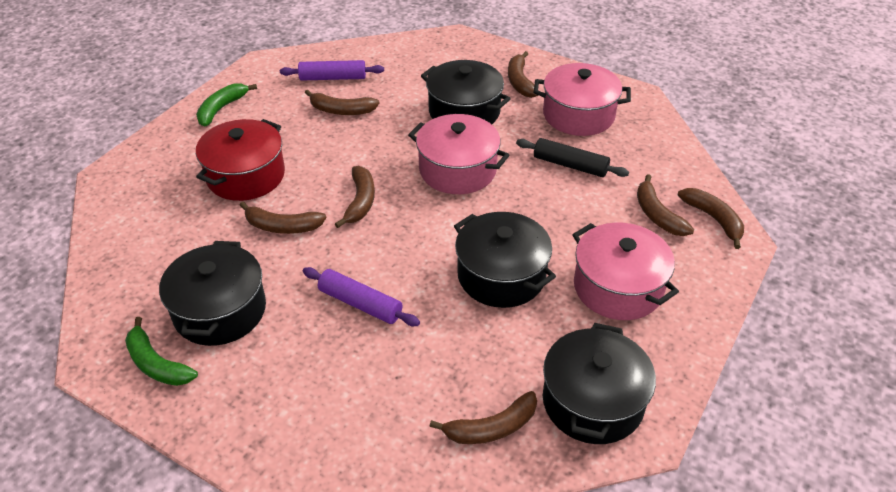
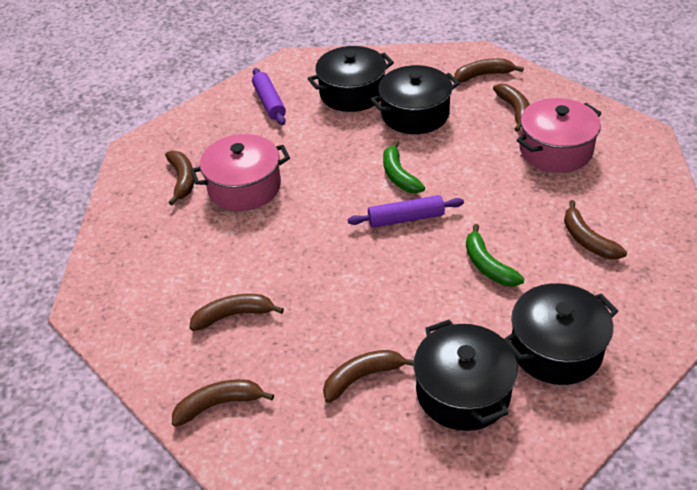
black rolling pin: 1 -> 0
pink pot: 3 -> 2
red pot: 1 -> 0

